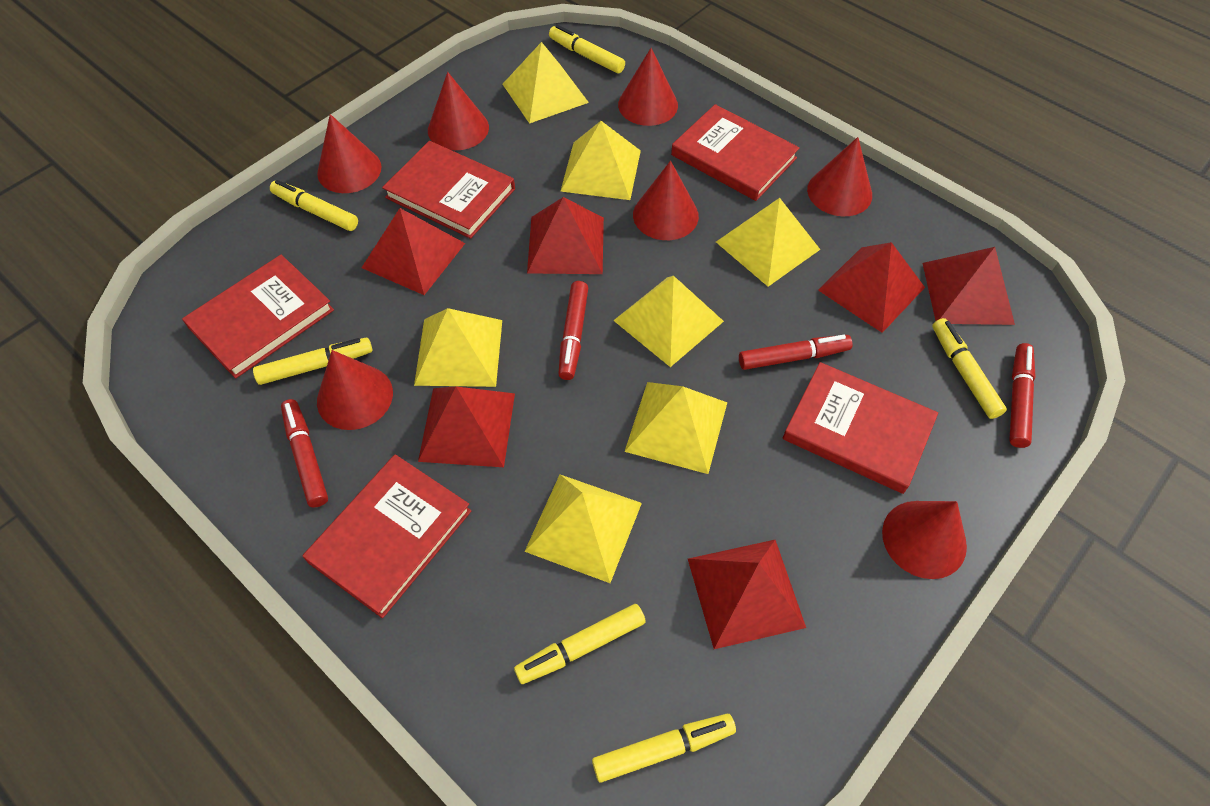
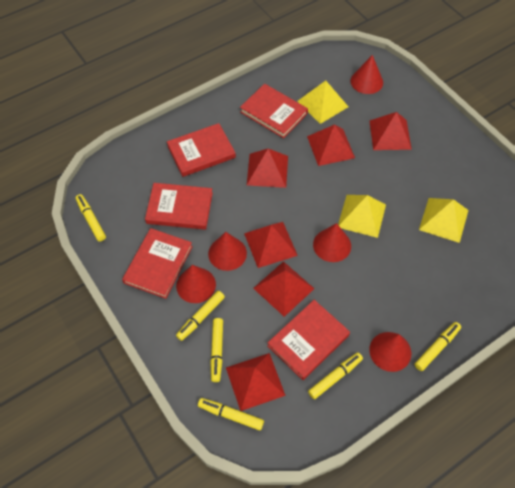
red cone: 7 -> 5
red marker: 4 -> 0
yellow pyramid: 7 -> 3

